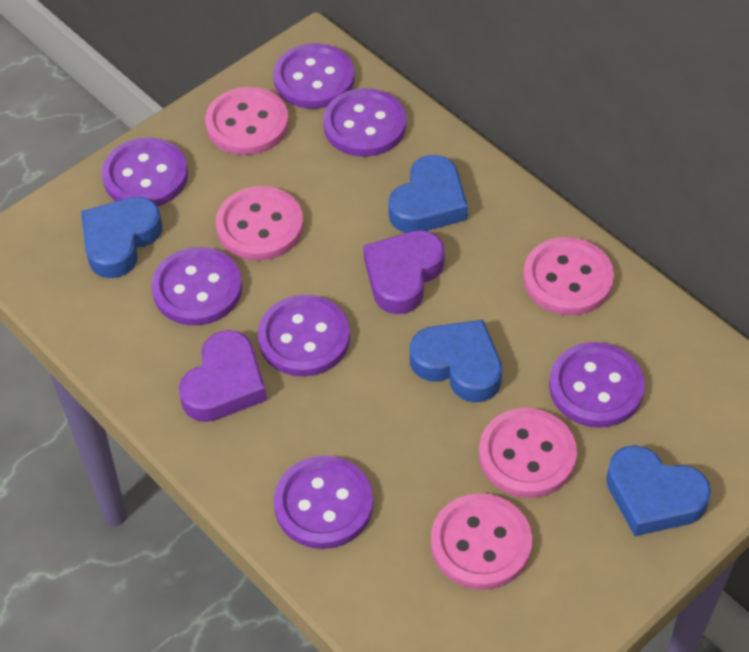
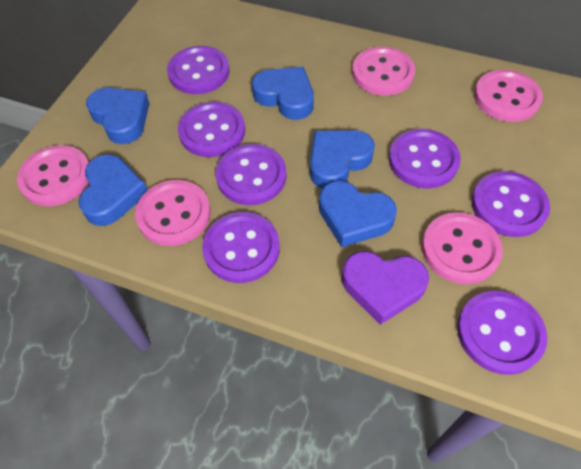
blue heart: 4 -> 5
purple heart: 2 -> 1

